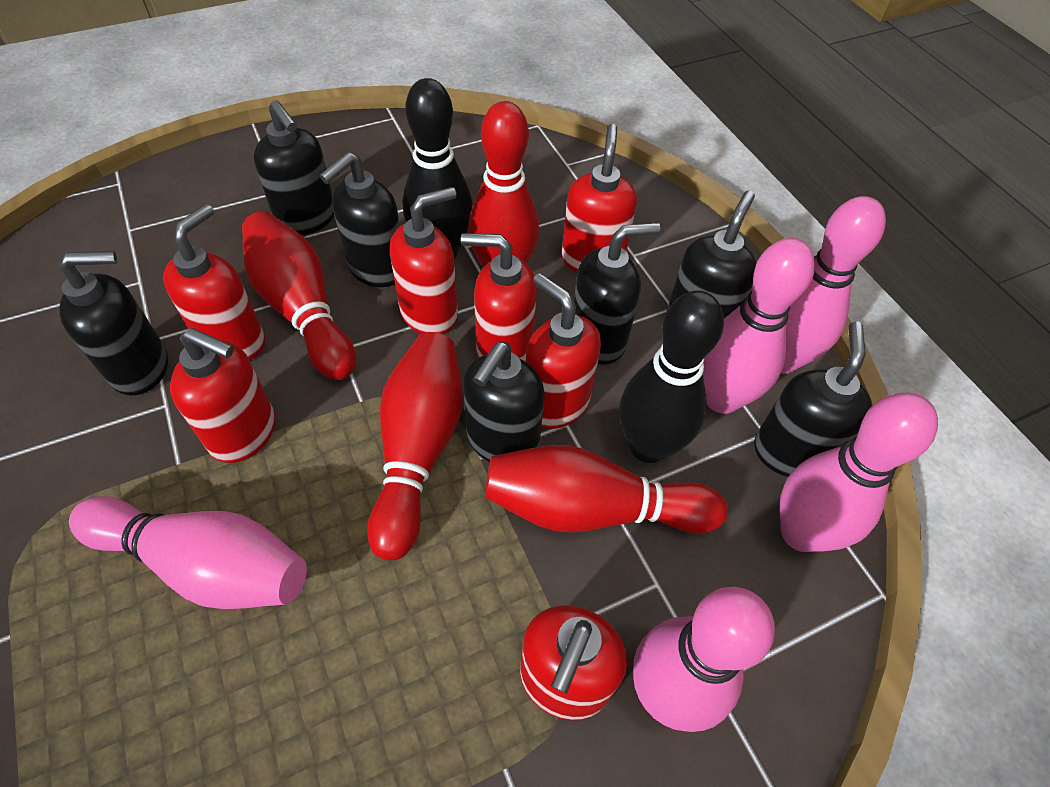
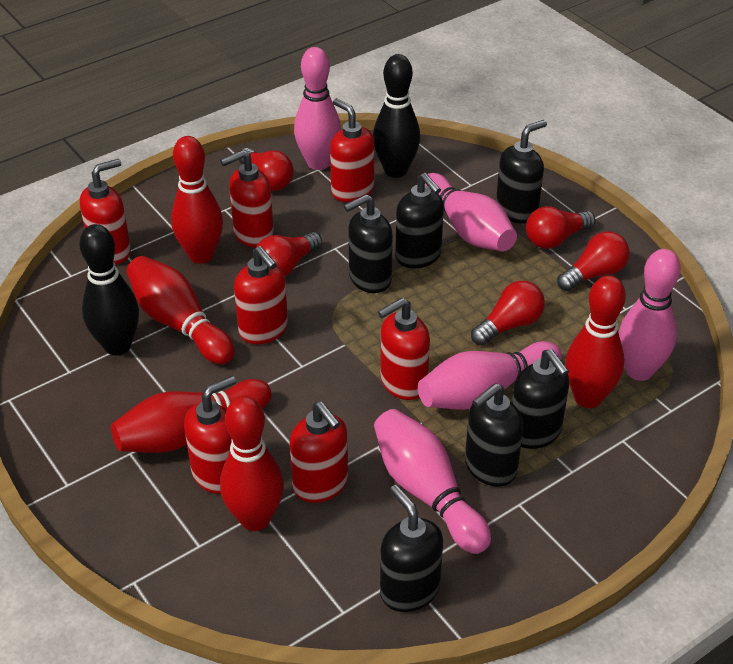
black soap dispenser: 7 -> 6
red bowling pin: 4 -> 5
red light bulb: 0 -> 5

